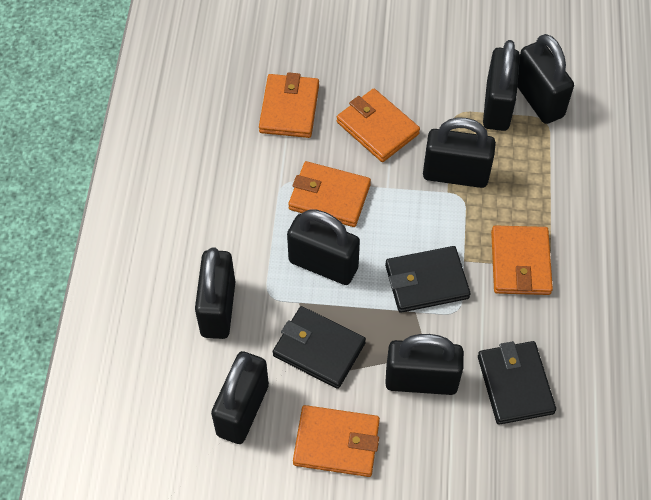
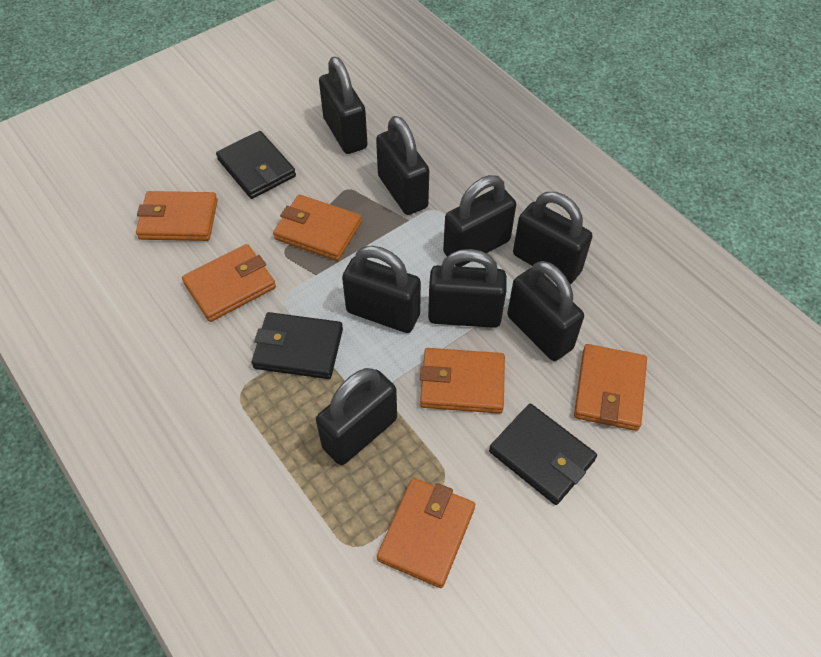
black padlock: 7 -> 8
orange wallet: 5 -> 6

